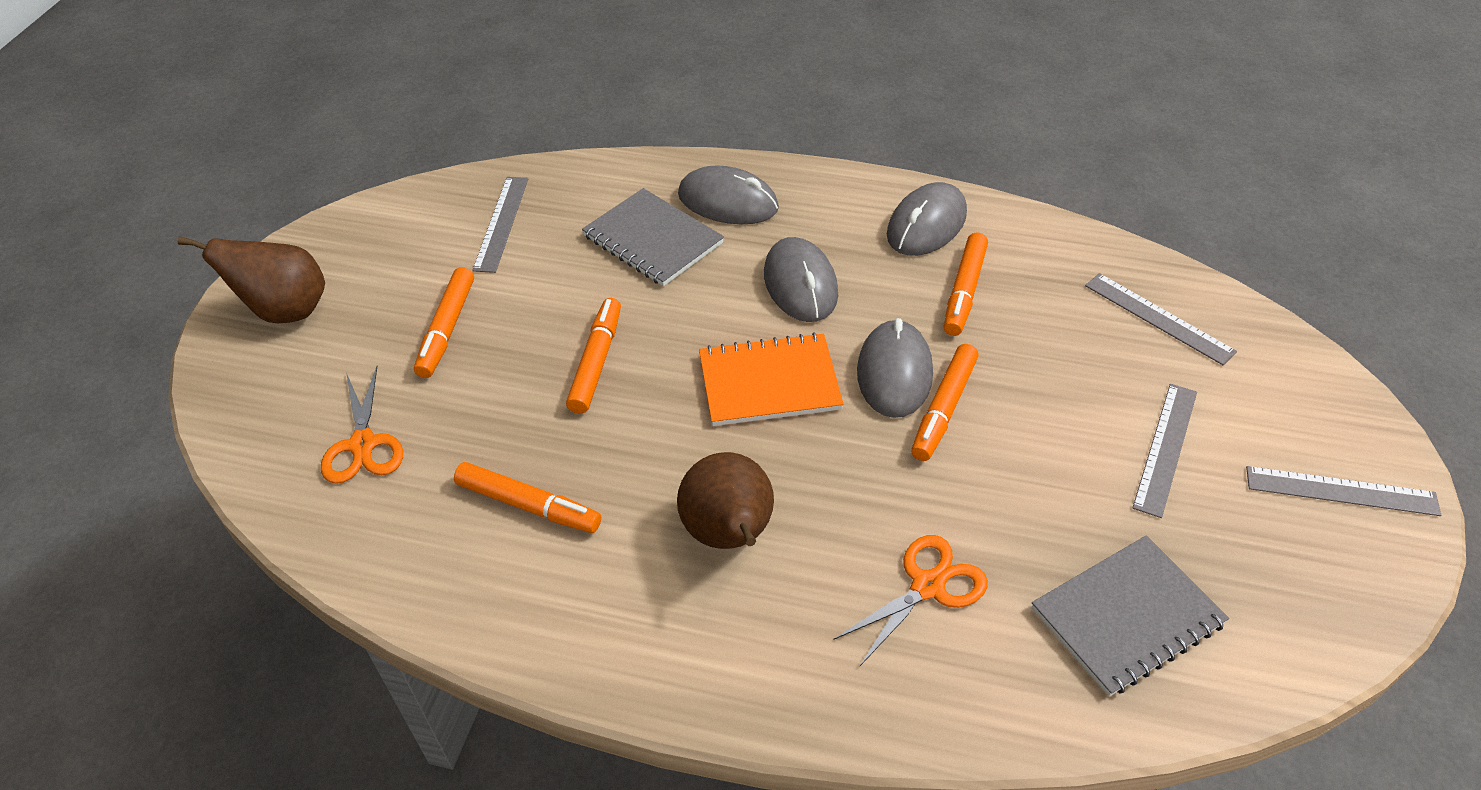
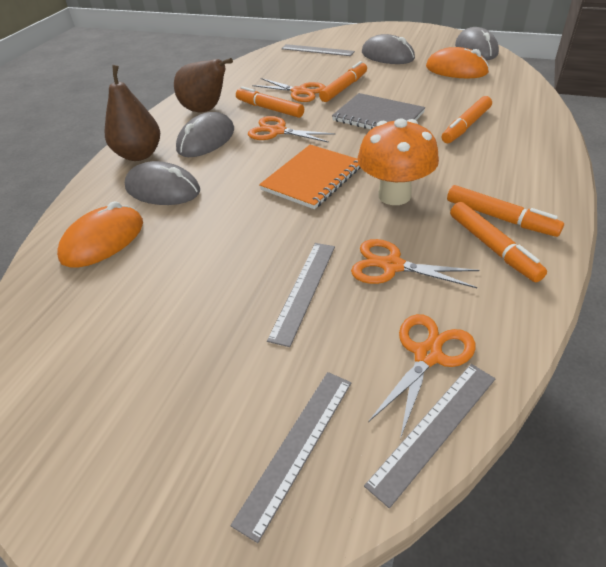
grey notebook: 2 -> 1
orange mouse: 0 -> 2
orange mushroom: 0 -> 1
orange scissors: 2 -> 4

